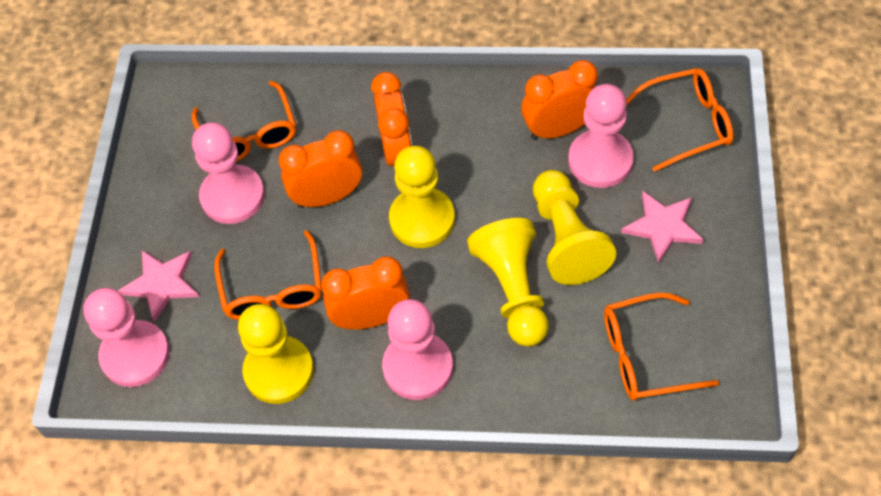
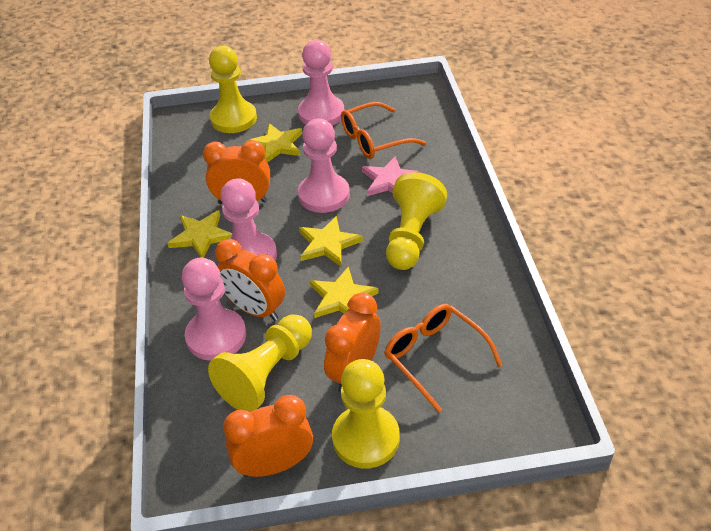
orange glasses: 4 -> 2
pink star: 2 -> 1
yellow star: 0 -> 4

